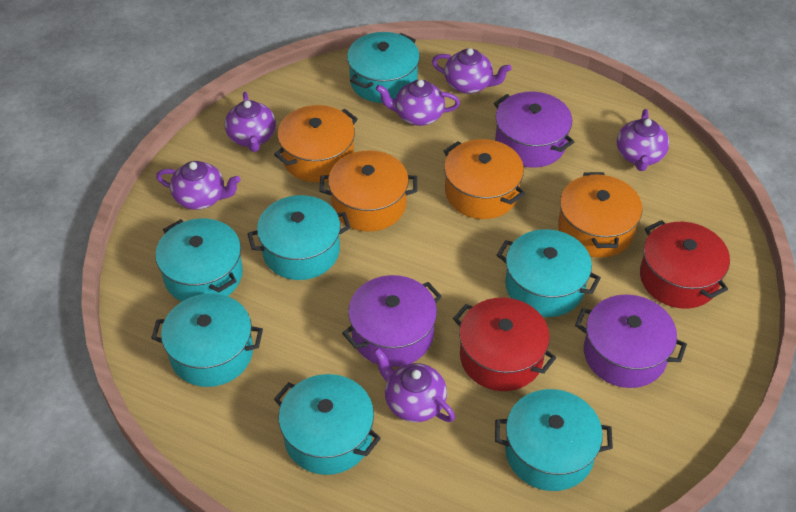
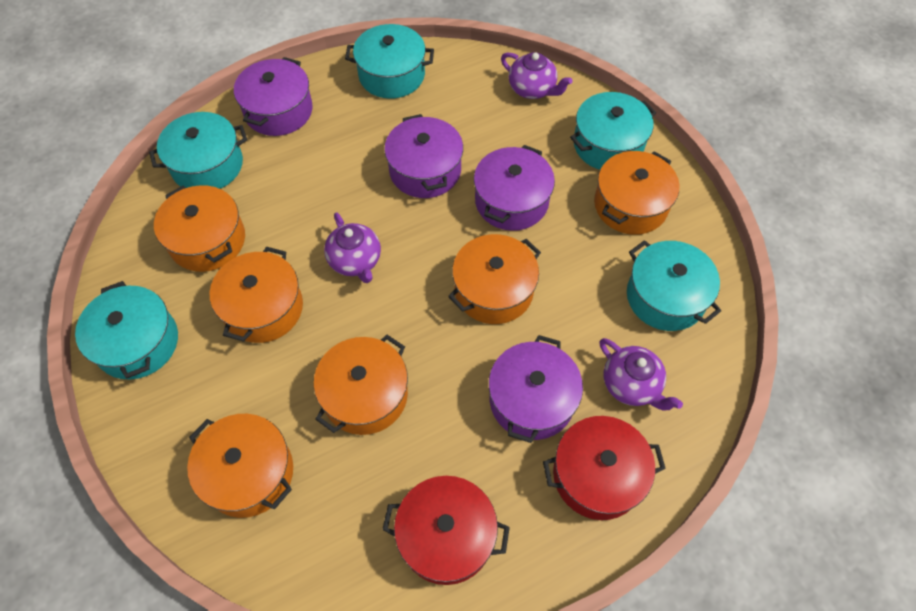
orange pot: 4 -> 6
purple pot: 3 -> 4
purple teapot: 6 -> 3
turquoise pot: 7 -> 5

